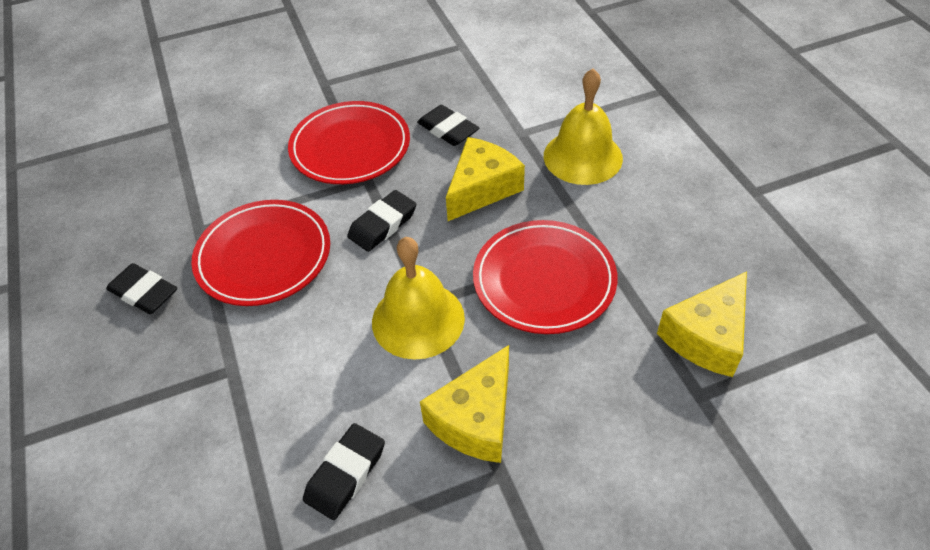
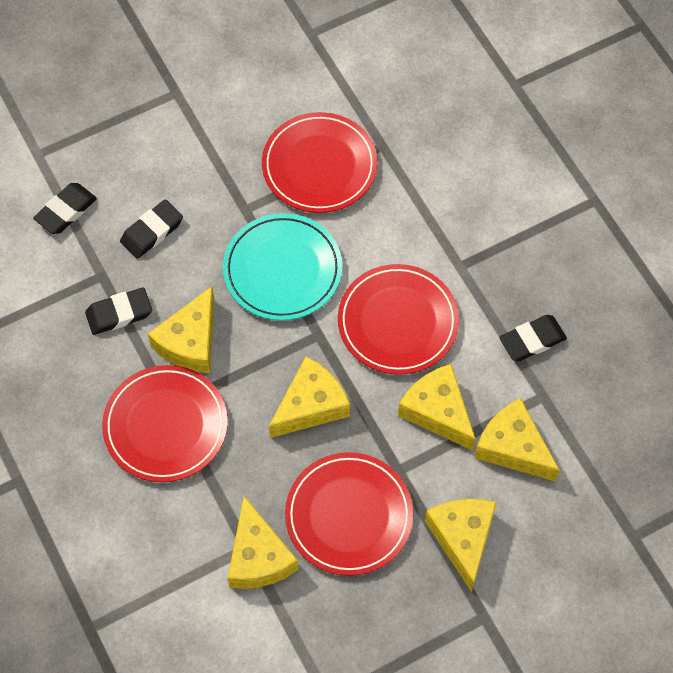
red plate: 3 -> 4
turquoise plate: 0 -> 1
yellow bell: 2 -> 0
yellow cheese: 3 -> 6

